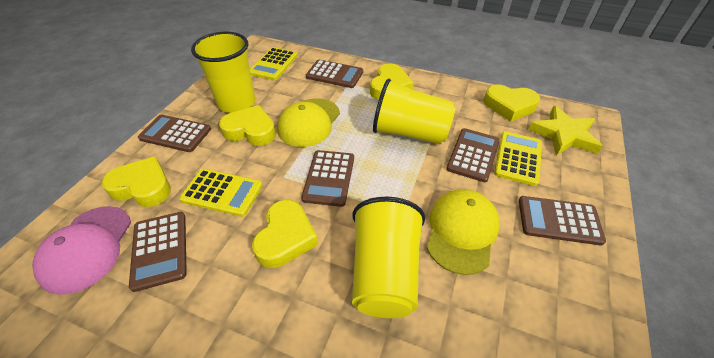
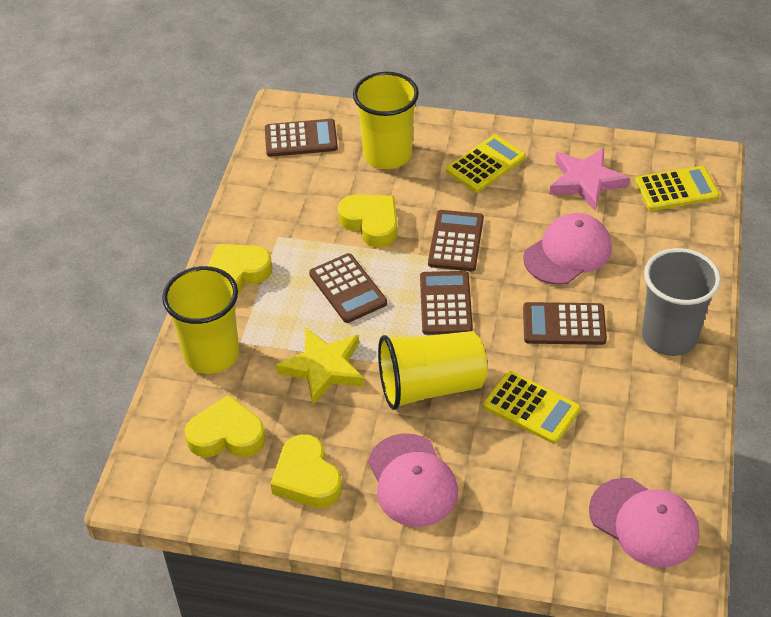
brown calculator: 6 -> 5
grey cup: 0 -> 1
pink cap: 1 -> 3
pink star: 0 -> 1
yellow cap: 2 -> 0
yellow heart: 5 -> 4

